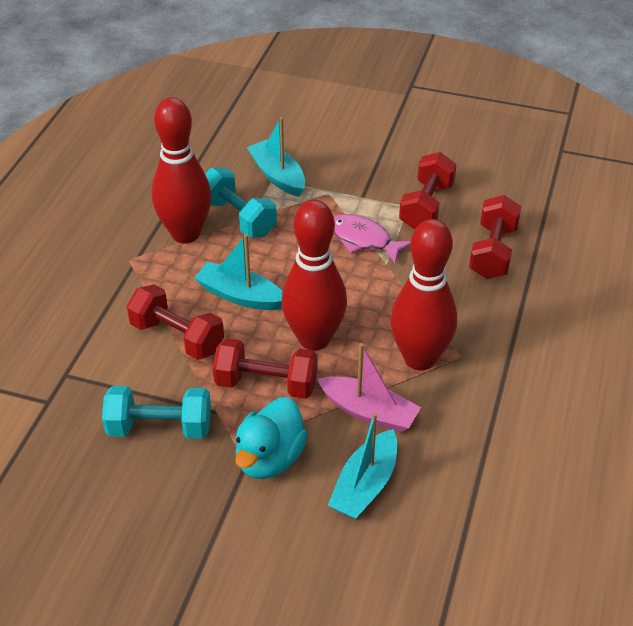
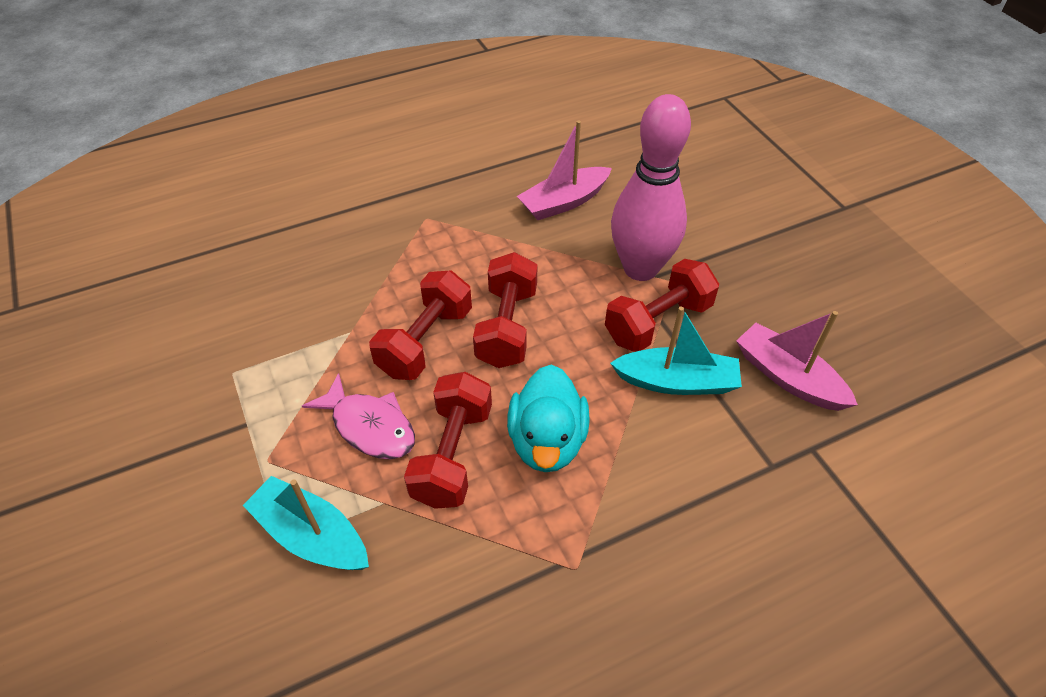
pink boat: 1 -> 2
pink bowling pin: 0 -> 1
red bowling pin: 3 -> 0
turquoise boat: 3 -> 2
turquoise dumbbell: 2 -> 0

